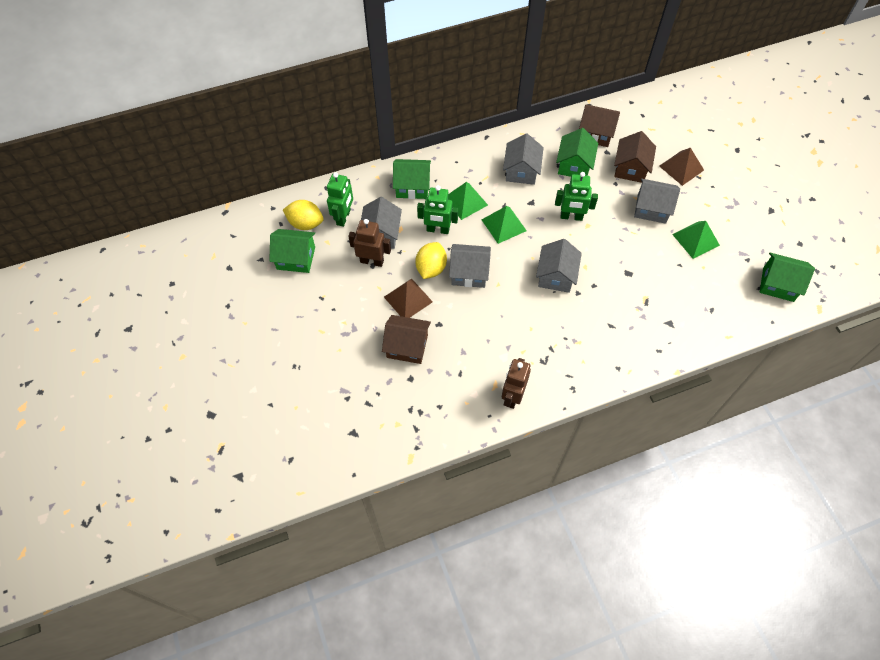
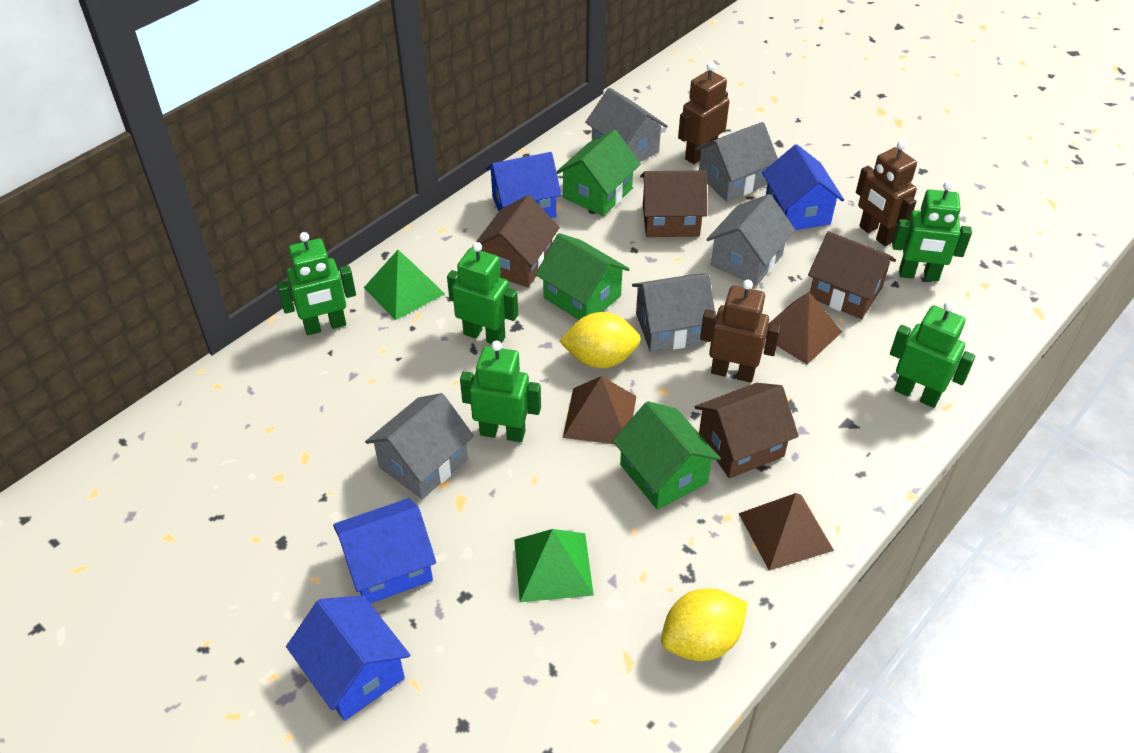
blue house: 0 -> 4
brown house: 3 -> 4
brown pyramid: 2 -> 3
brown robot: 2 -> 3
green house: 4 -> 3
green pyramid: 3 -> 2
green robot: 3 -> 5

